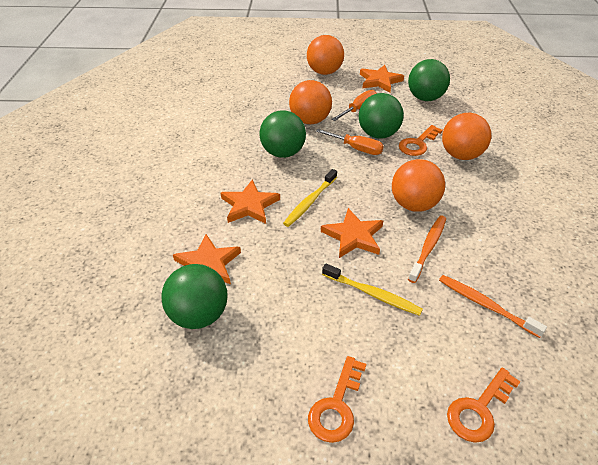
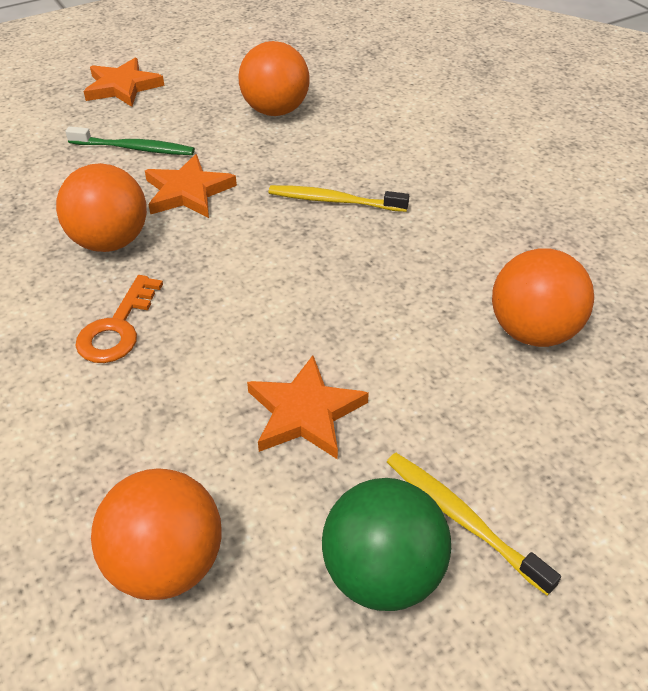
green ball: 4 -> 1
green toothbrush: 0 -> 1
orange key: 3 -> 1
orange screwdriver: 2 -> 0
orange star: 4 -> 3
orange toothbrush: 2 -> 0

